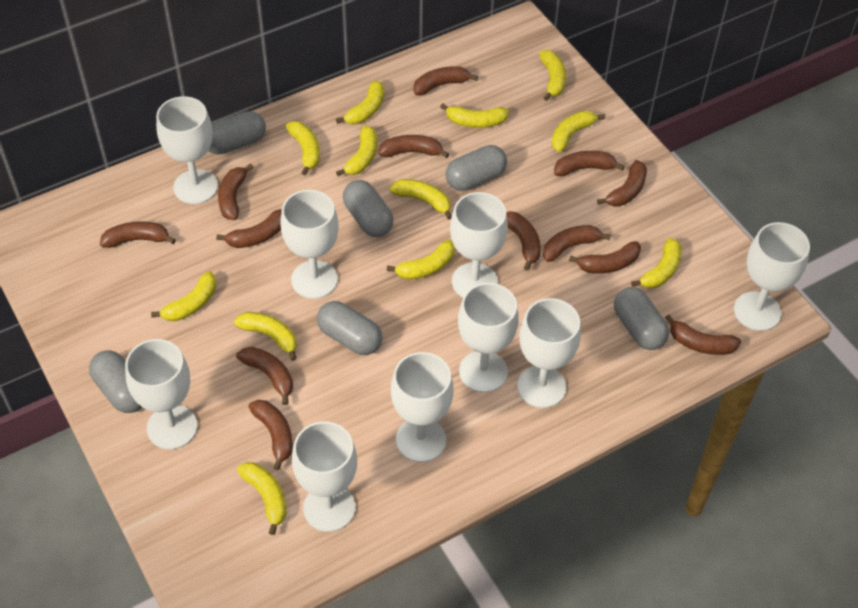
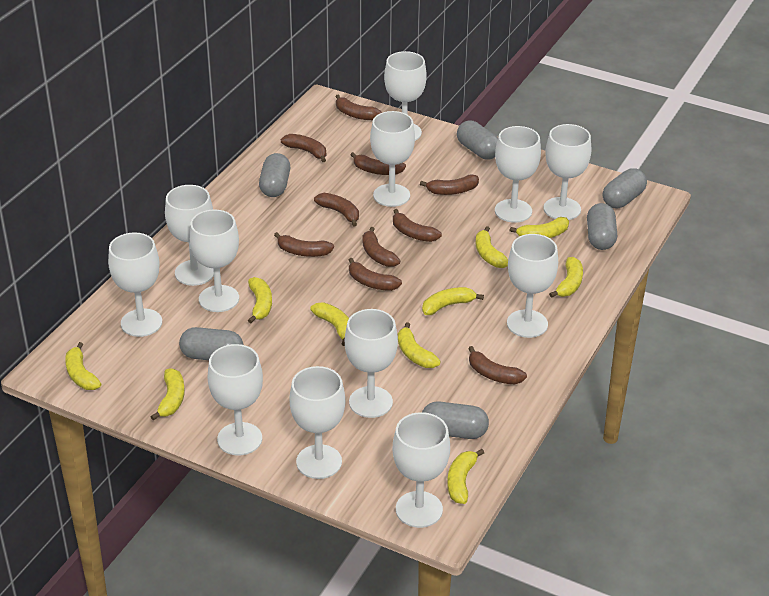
brown banana: 13 -> 10
white goblet: 9 -> 12
yellow banana: 12 -> 10

